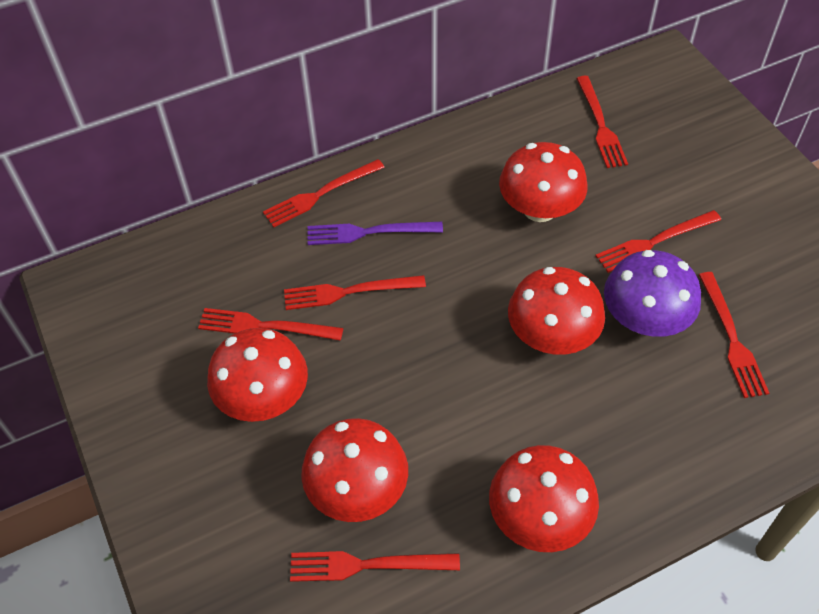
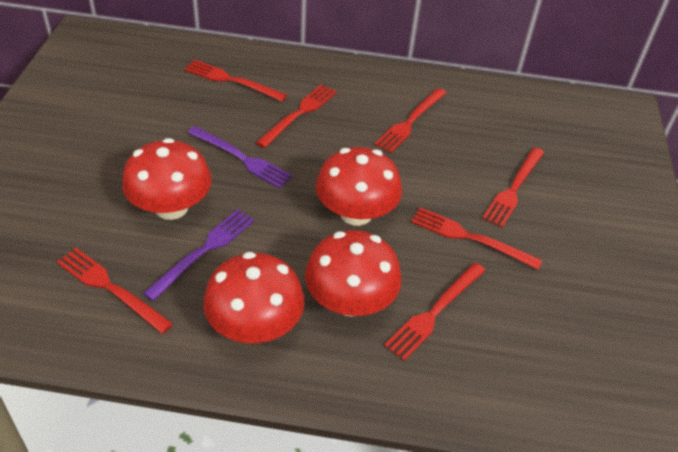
purple fork: 1 -> 2
purple mushroom: 1 -> 0
red mushroom: 5 -> 4

